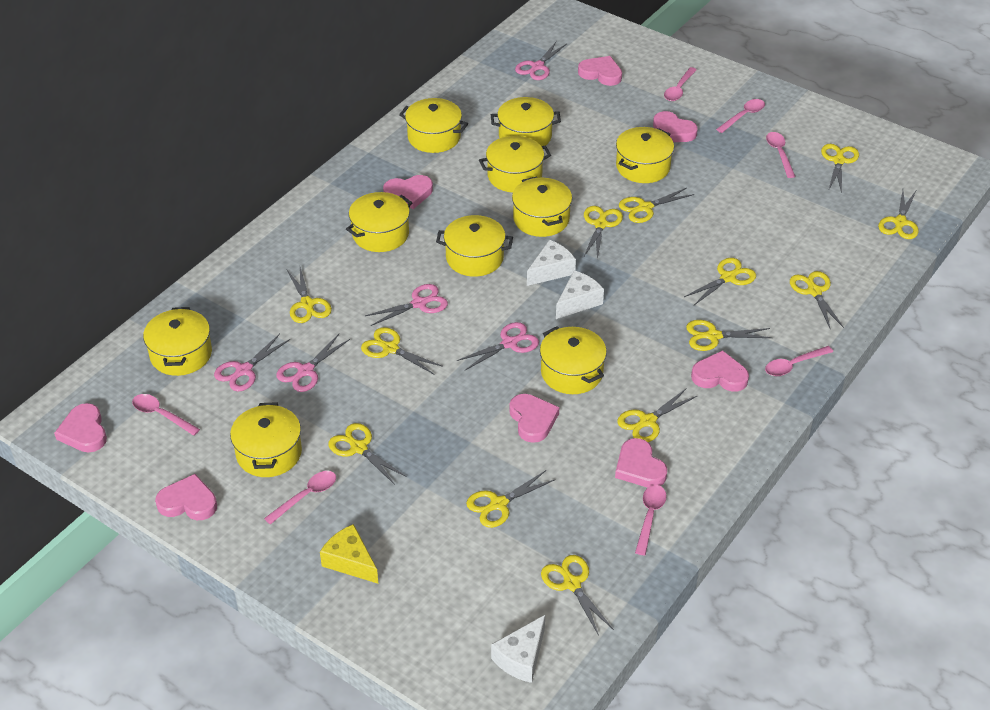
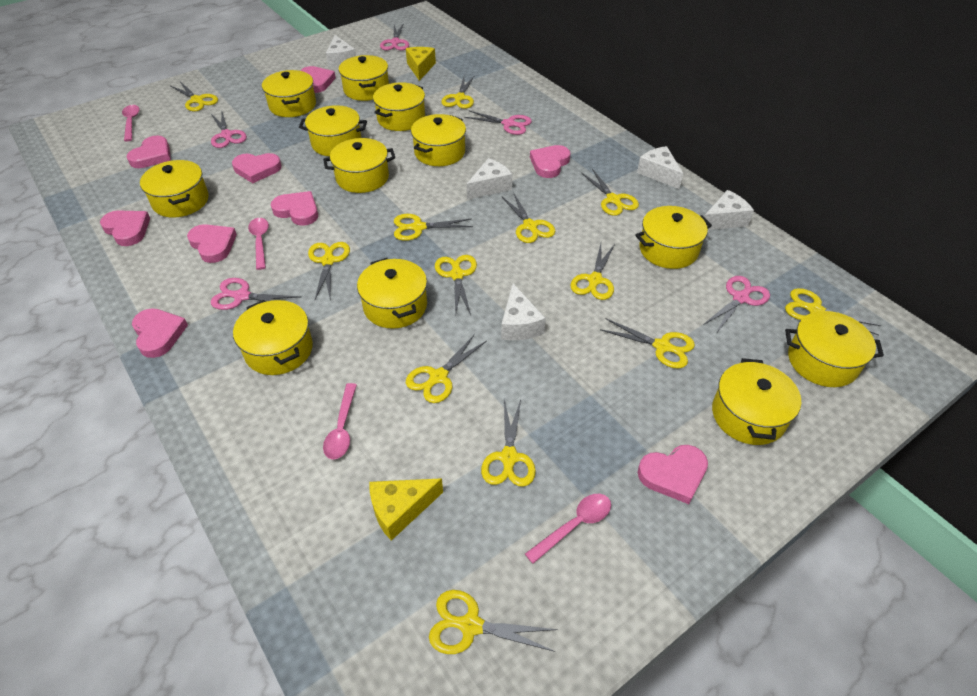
pink heart: 8 -> 9
pink spoon: 7 -> 4
white cheese: 3 -> 5
yellow cheese: 1 -> 2
yellow pot: 10 -> 12

